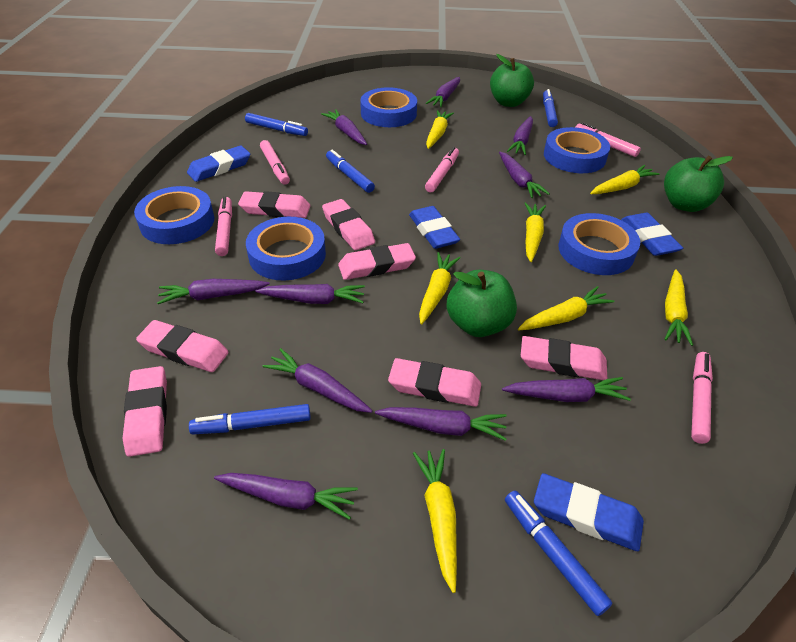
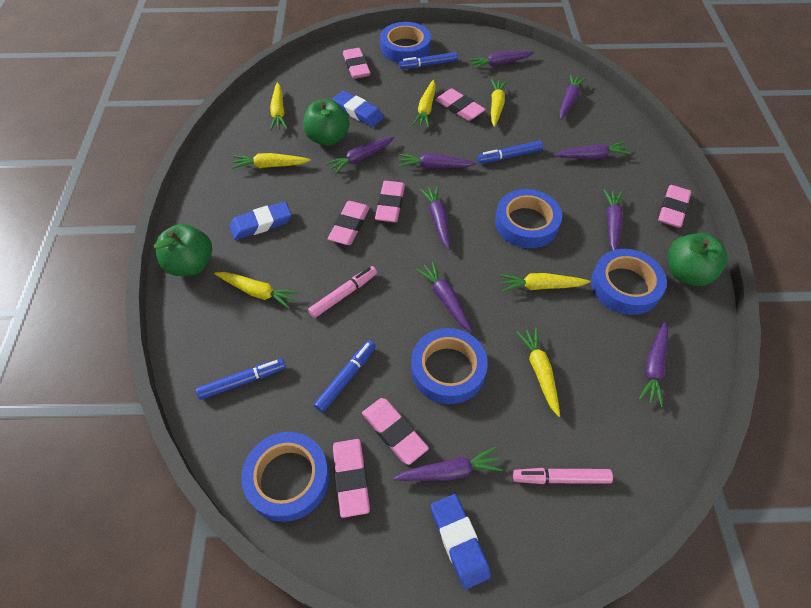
blue eraser: 4 -> 3
blue marker: 5 -> 4
pink marker: 5 -> 2

